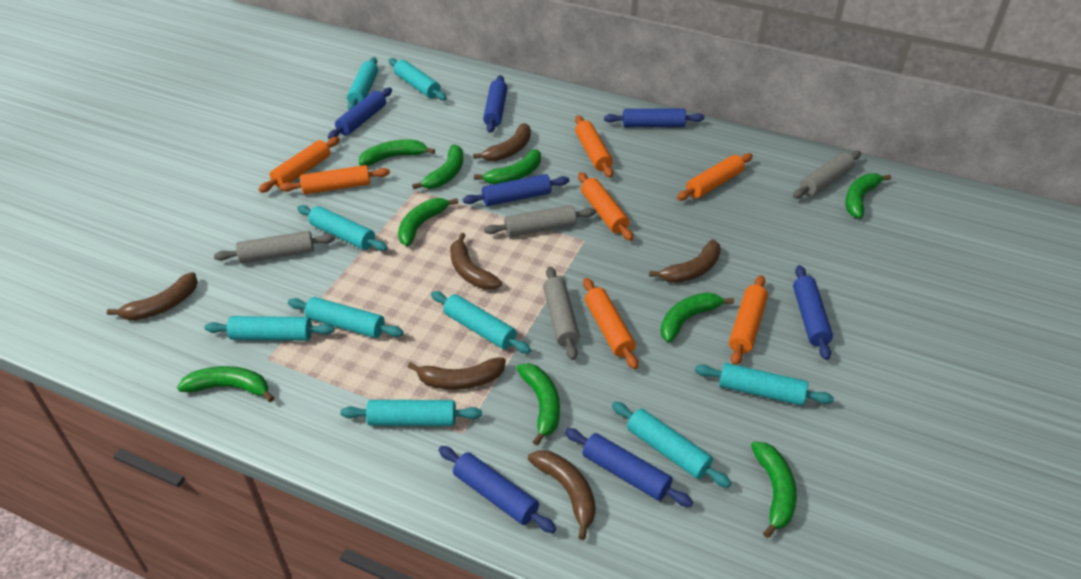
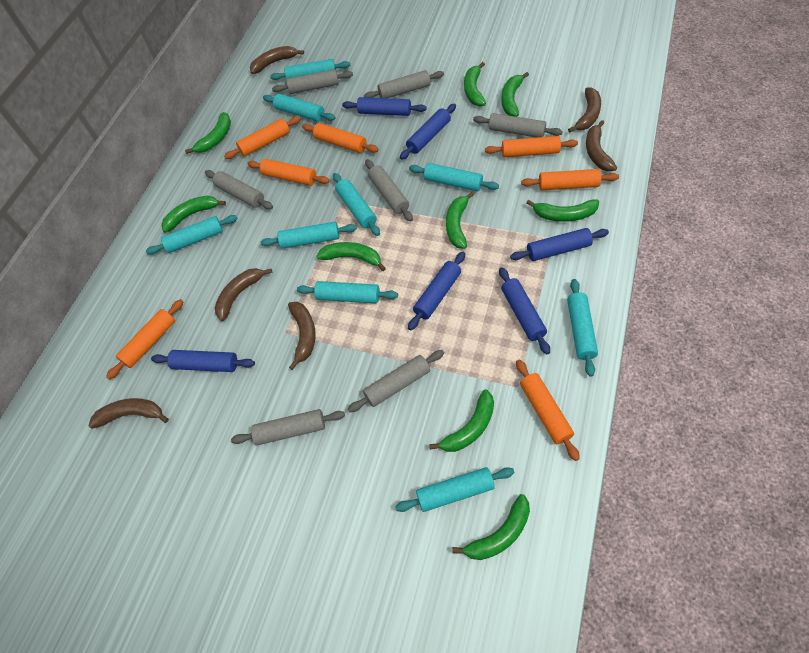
blue rolling pin: 7 -> 6
grey rolling pin: 4 -> 7

